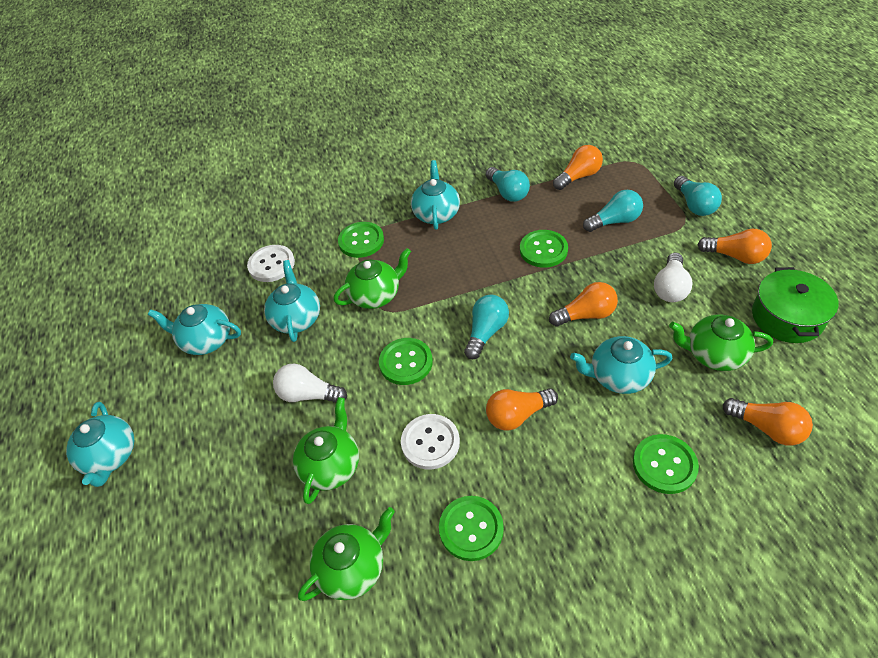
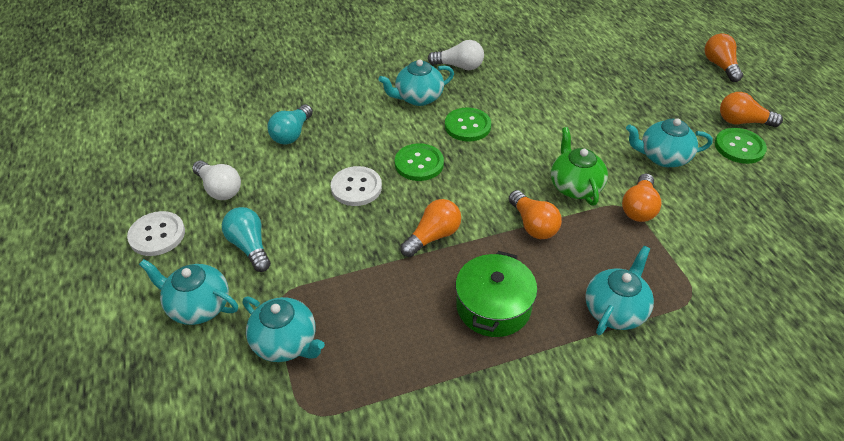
green button: 5 -> 3
green teapot: 4 -> 1
turquoise light bulb: 4 -> 2

